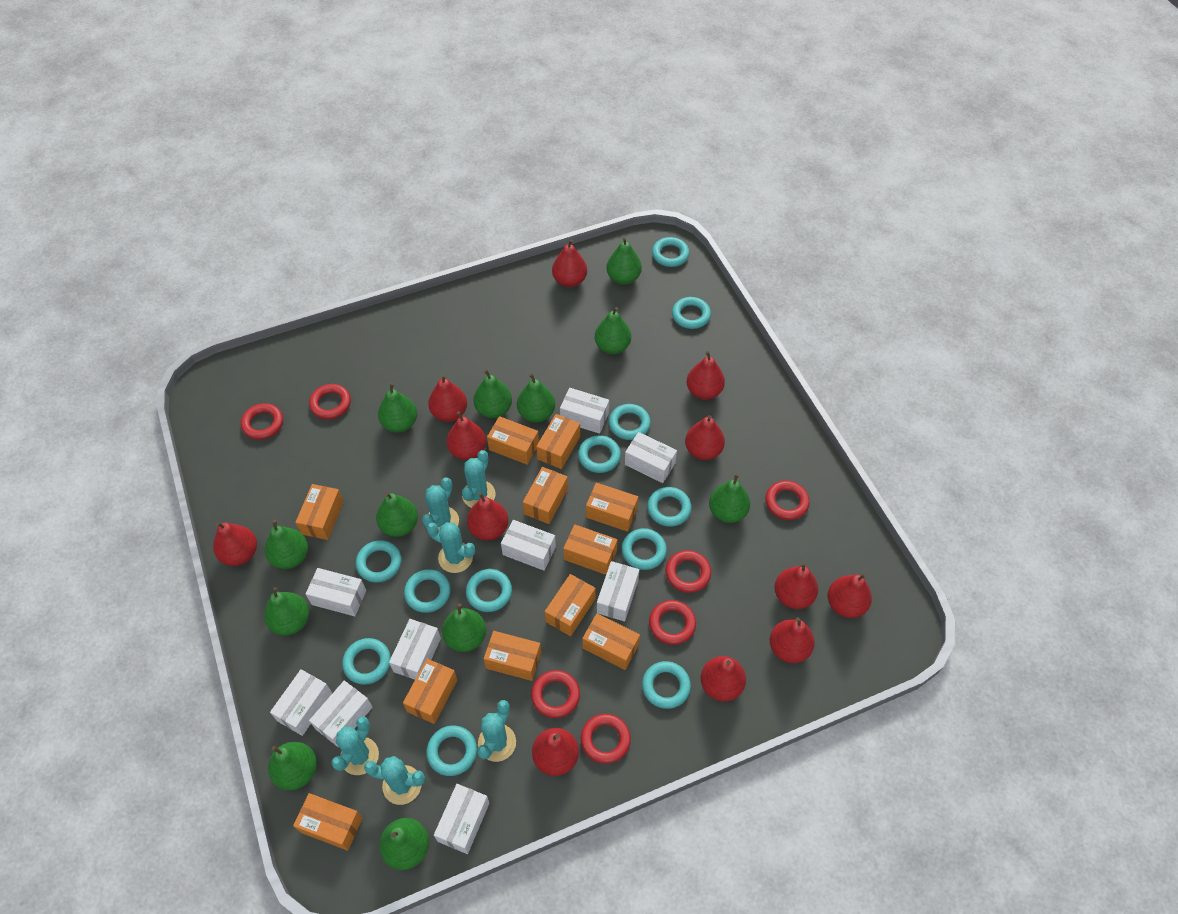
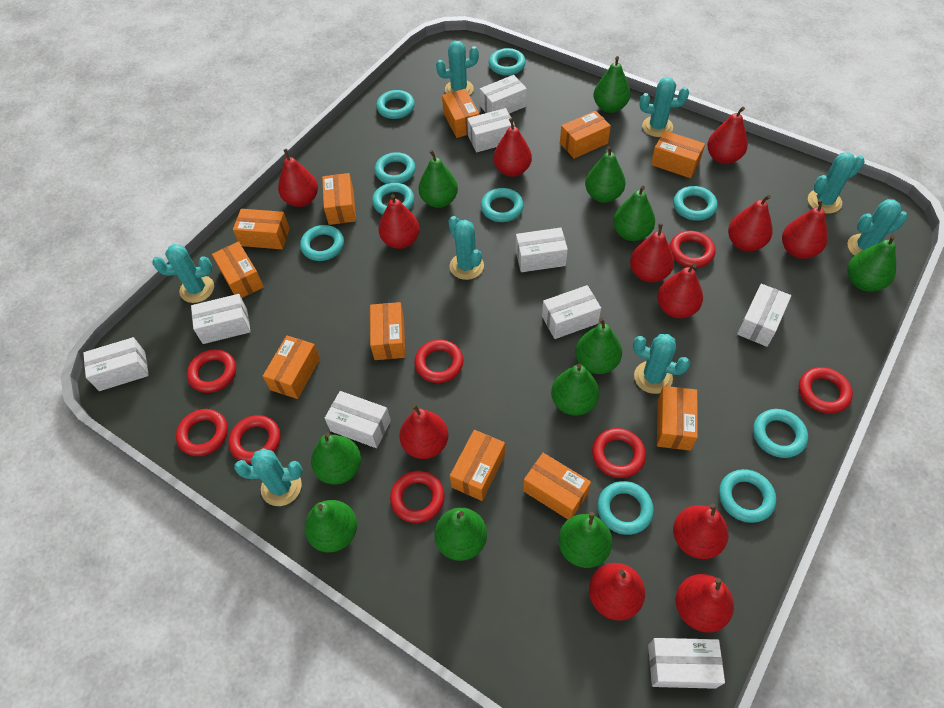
green pear: 12 -> 11
red ring: 7 -> 8
turquoise cactus: 6 -> 8
turquoise ring: 12 -> 10

